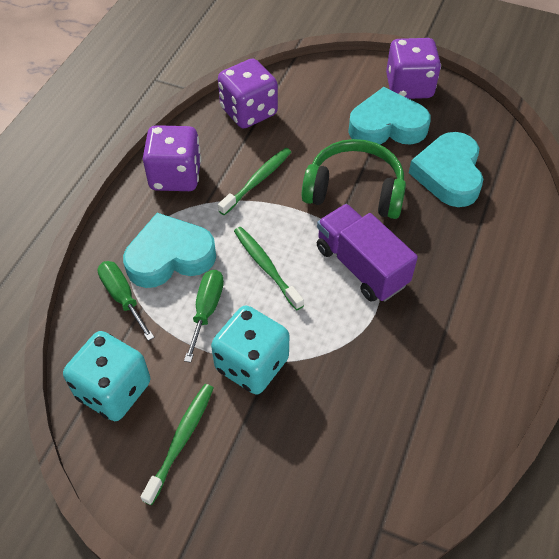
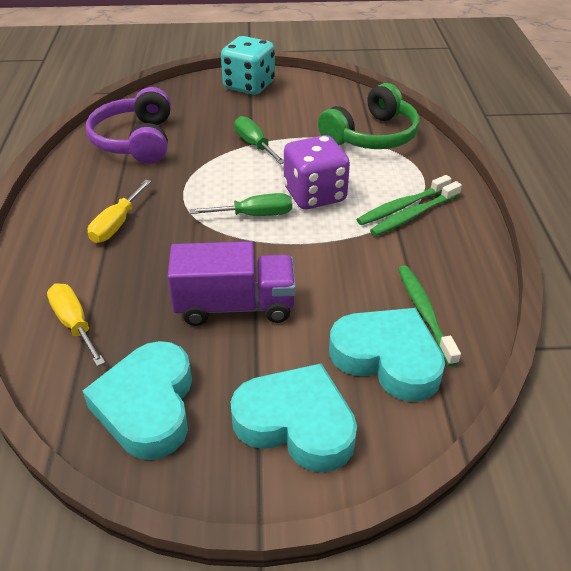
purple dice: 3 -> 1
purple headphones: 0 -> 1
turquoise dice: 2 -> 1
yellow screwdriver: 0 -> 2

